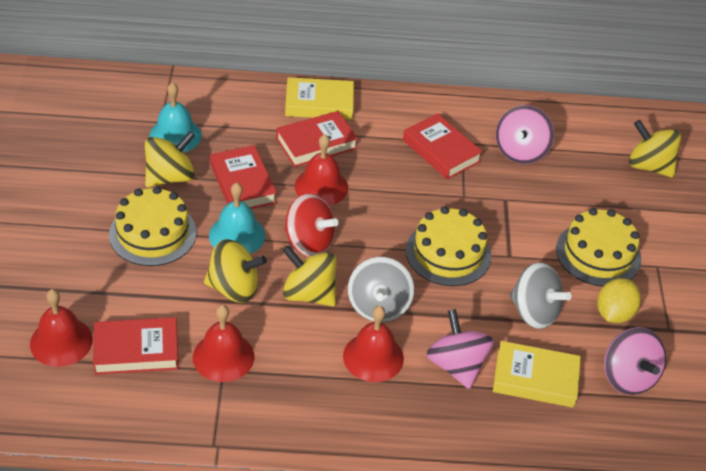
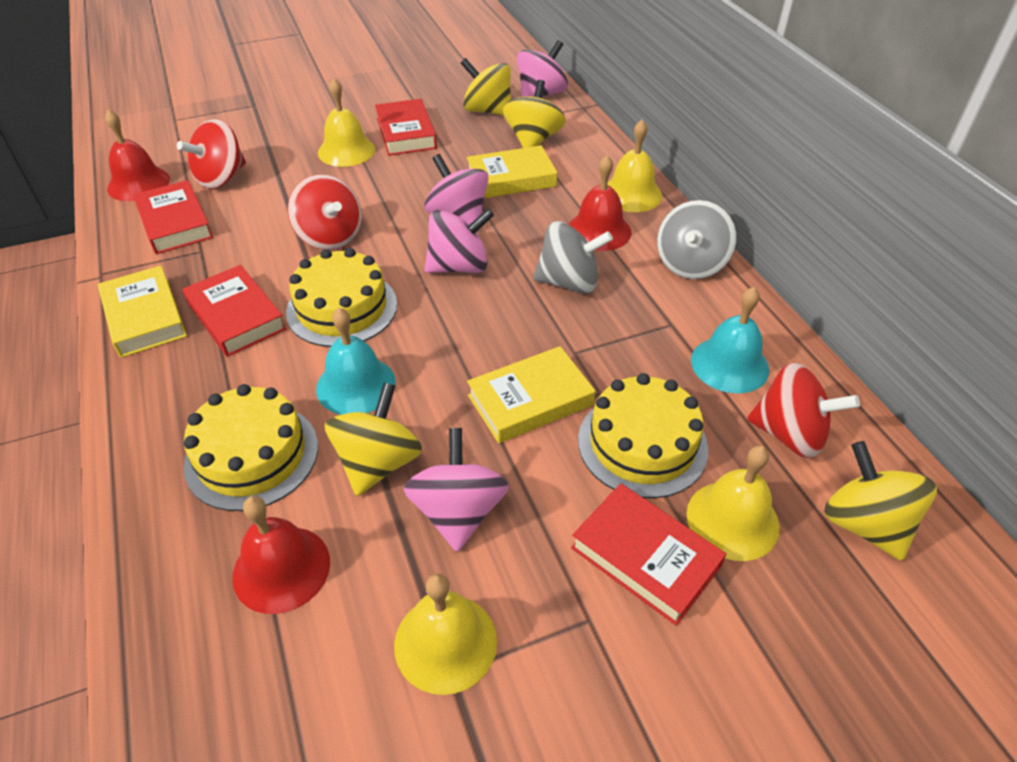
pink spinning top: 3 -> 4
red bell: 4 -> 3
red spinning top: 1 -> 3
yellow bell: 0 -> 4
yellow book: 2 -> 3
yellow lemon: 1 -> 0

